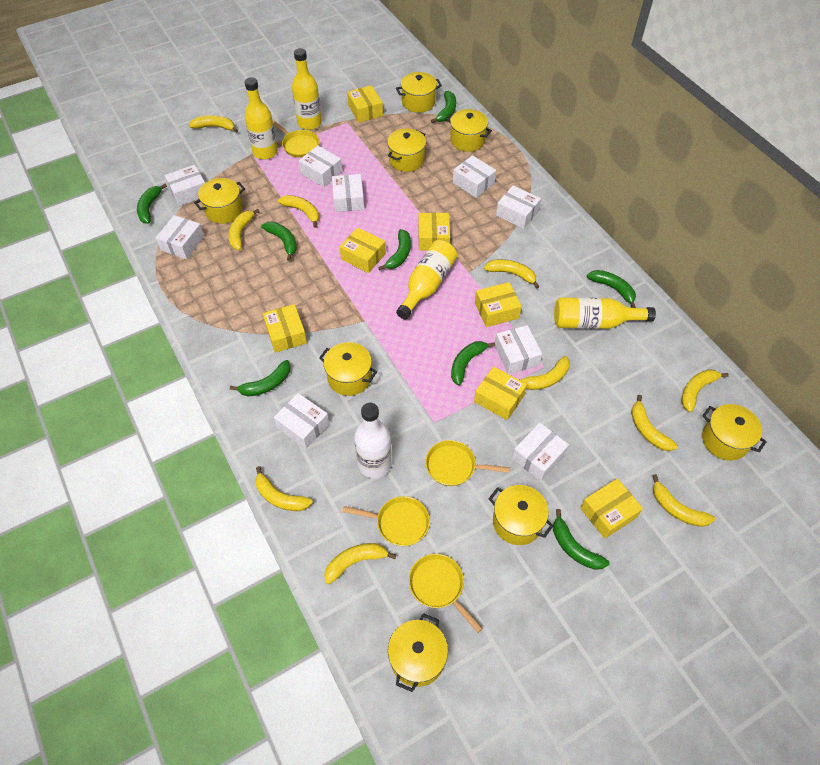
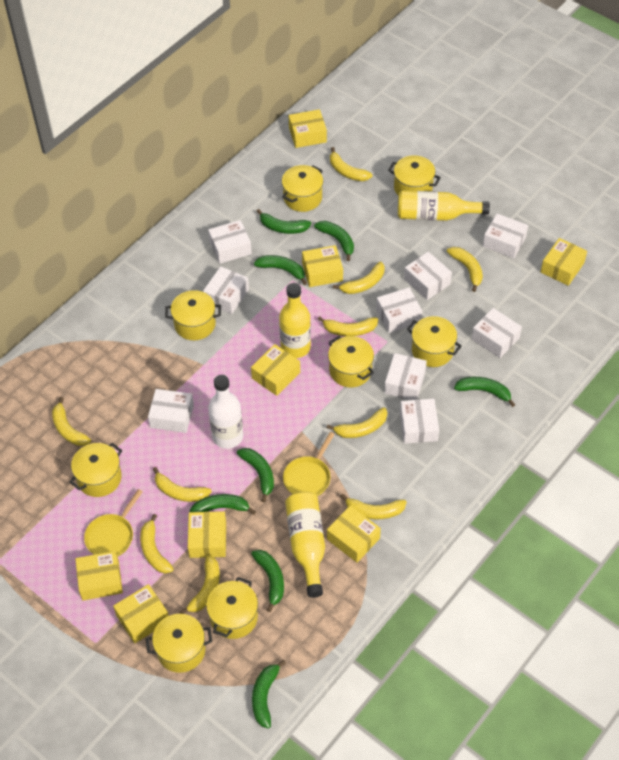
yellow bottle: 4 -> 3
yellow box: 7 -> 8
yellow pan: 4 -> 2

